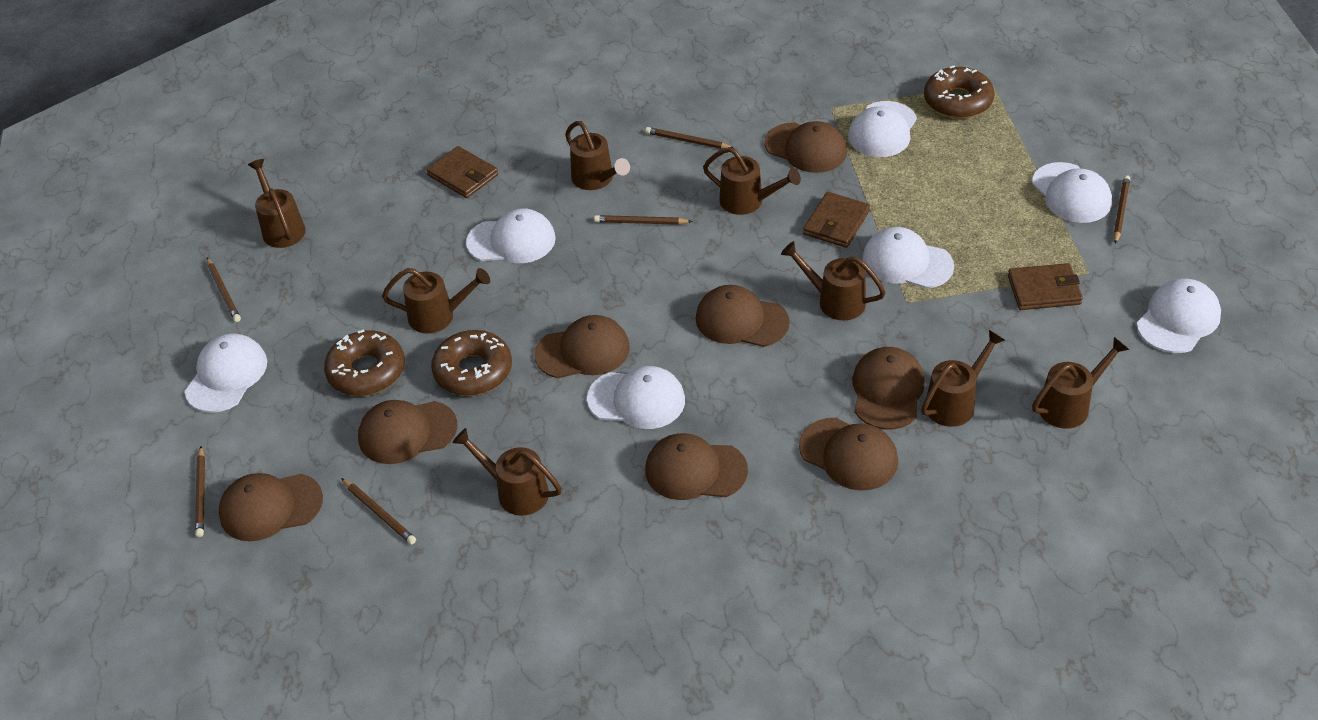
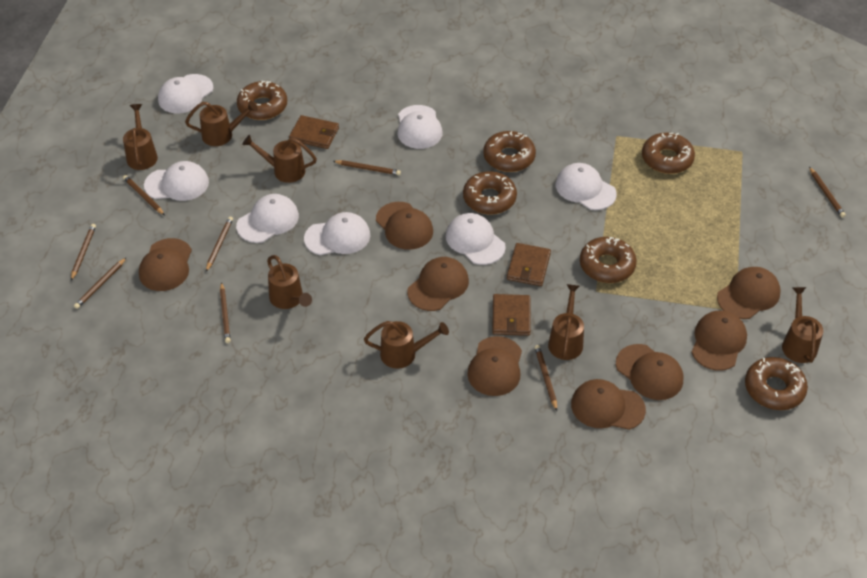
brown donut: 3 -> 6
brown pencil: 6 -> 8
brown watering can: 8 -> 7

